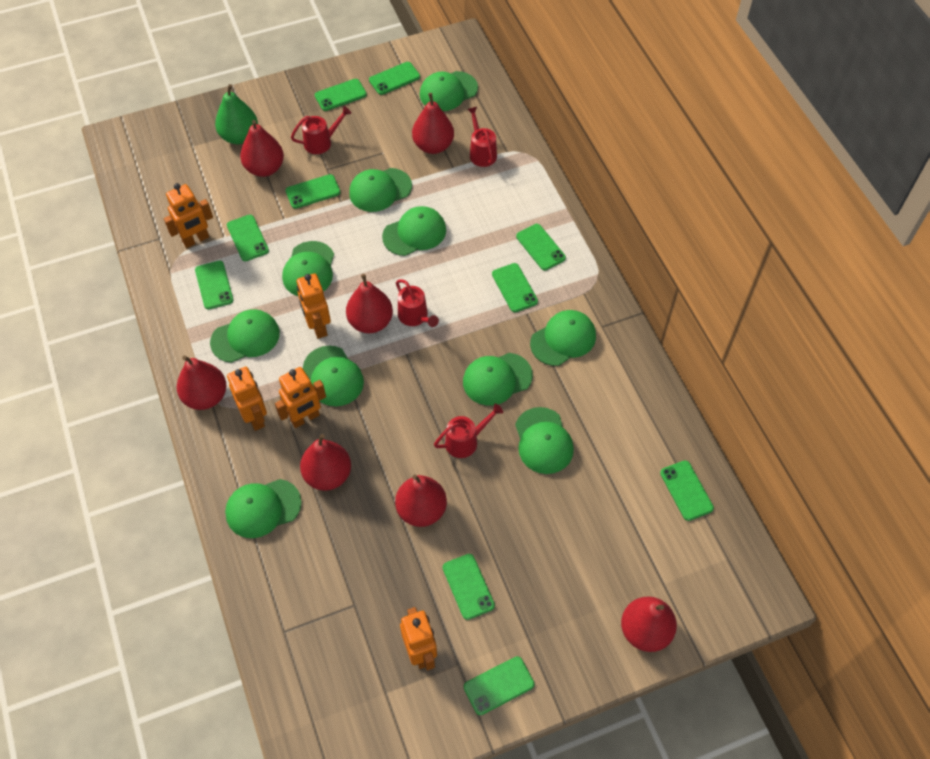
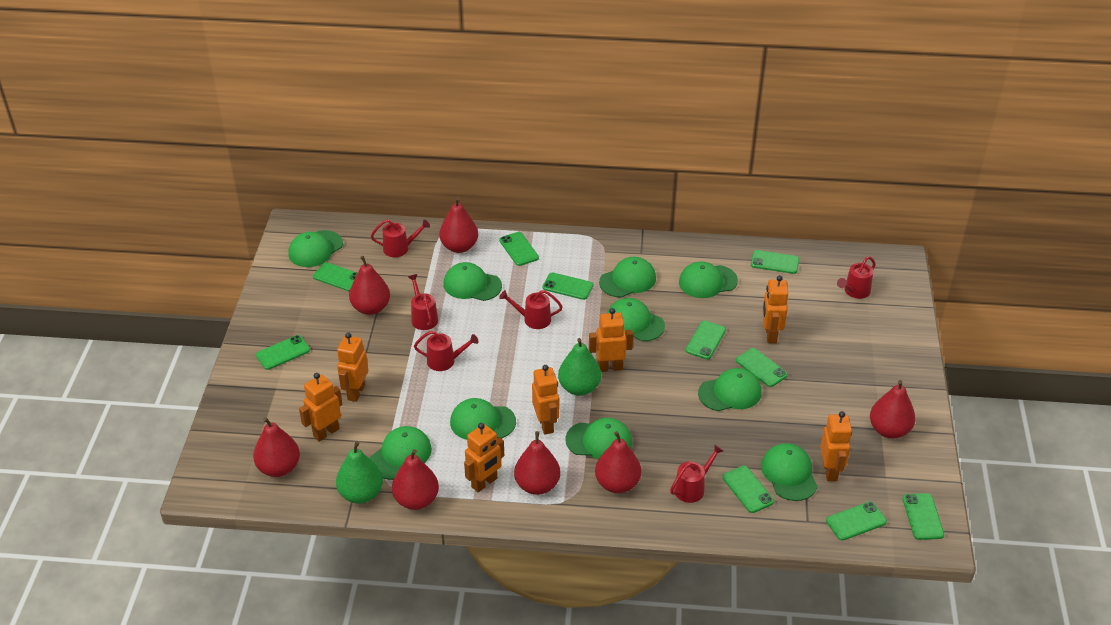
green pear: 1 -> 2
orange robot: 5 -> 7
red watering can: 4 -> 6

